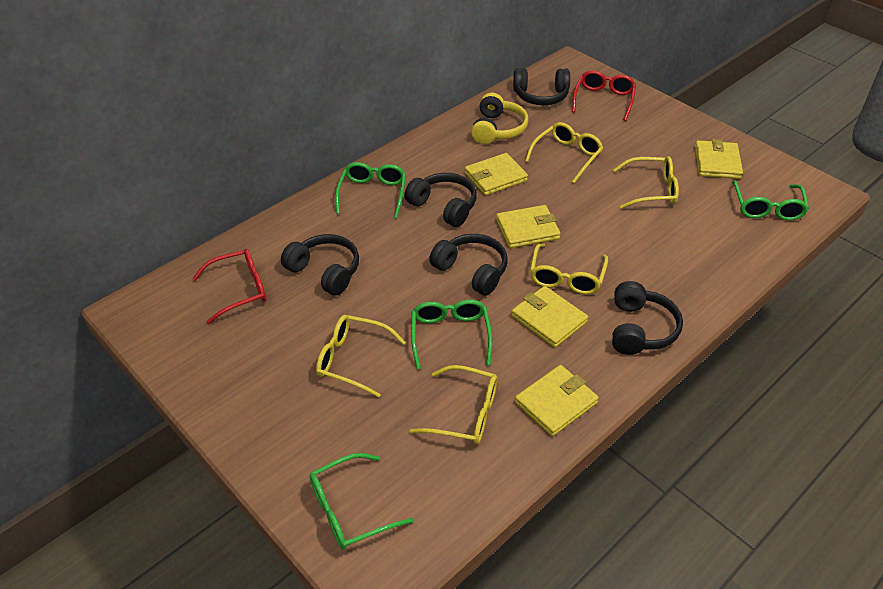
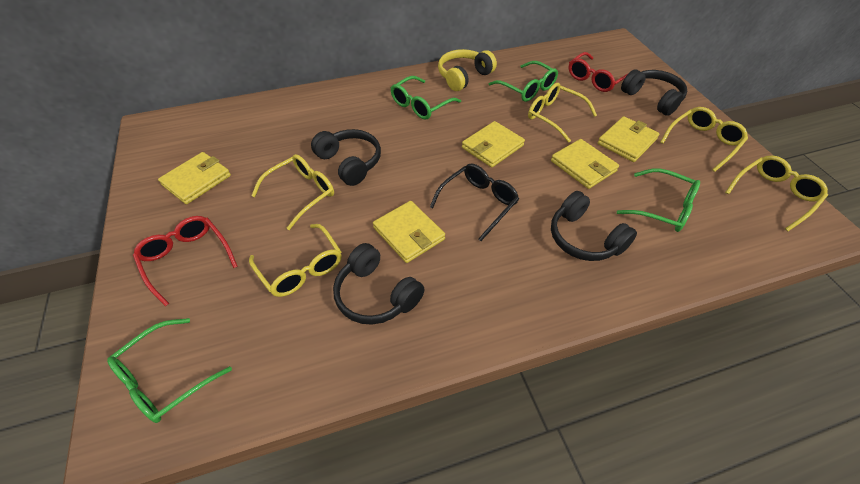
black glasses: 0 -> 1
black headphones: 5 -> 4

